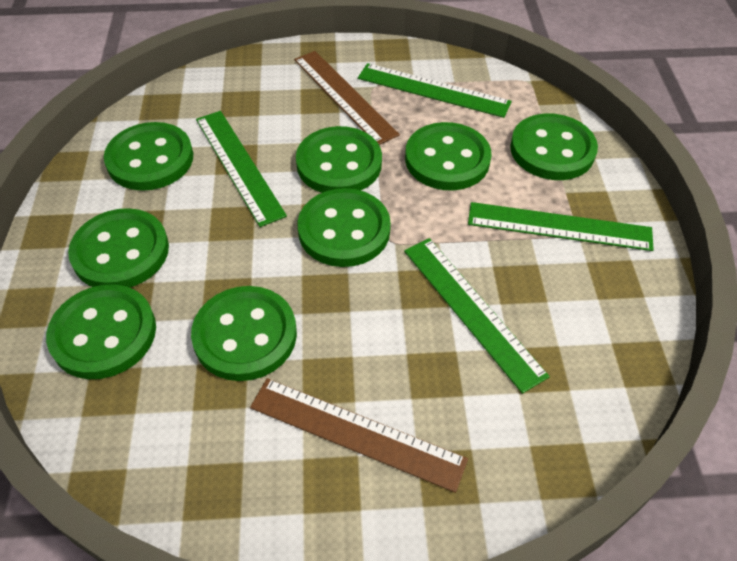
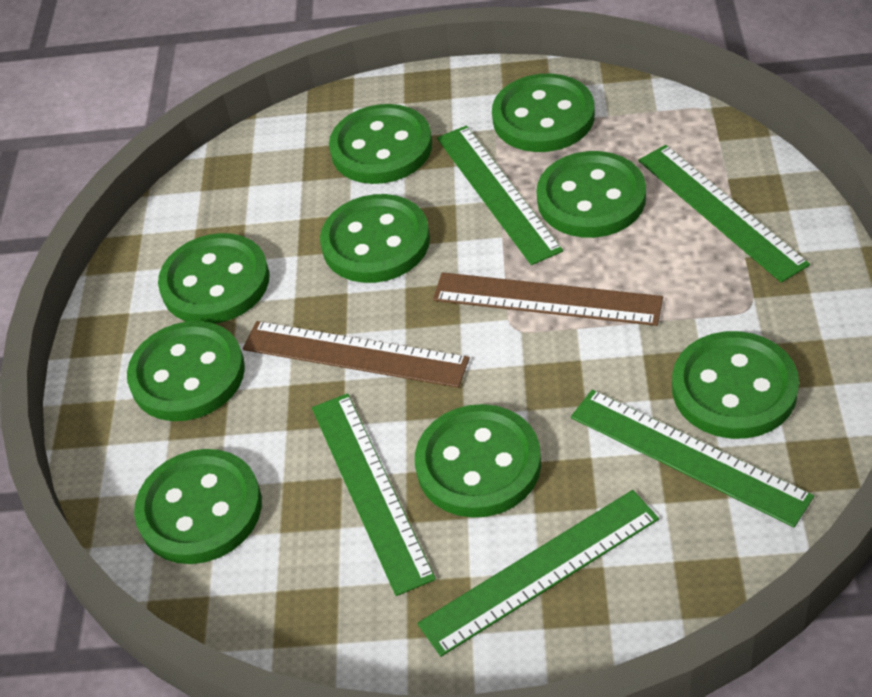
green button: 8 -> 9
green ruler: 4 -> 5

